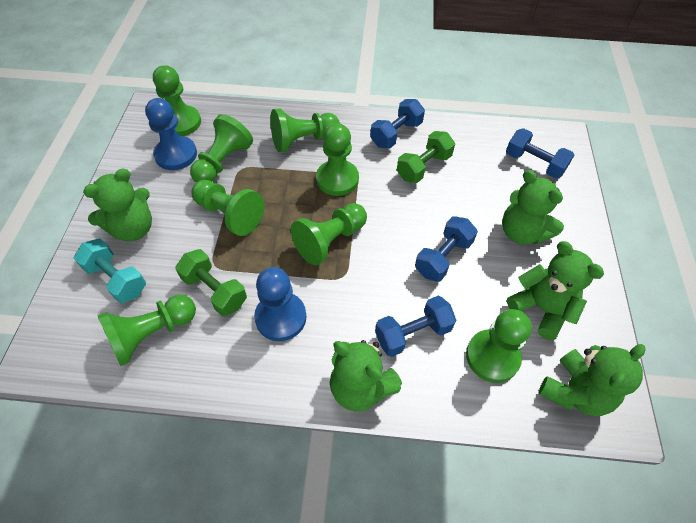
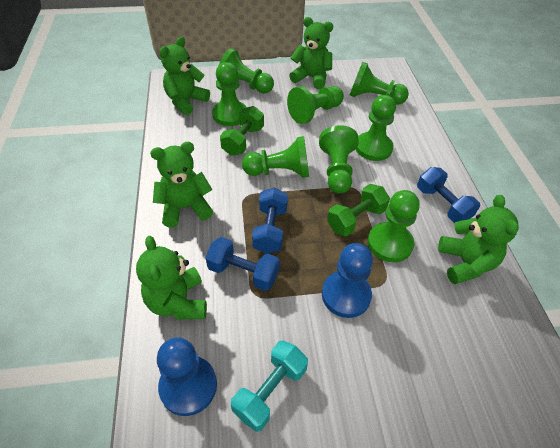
blue dumbbell: 4 -> 3

